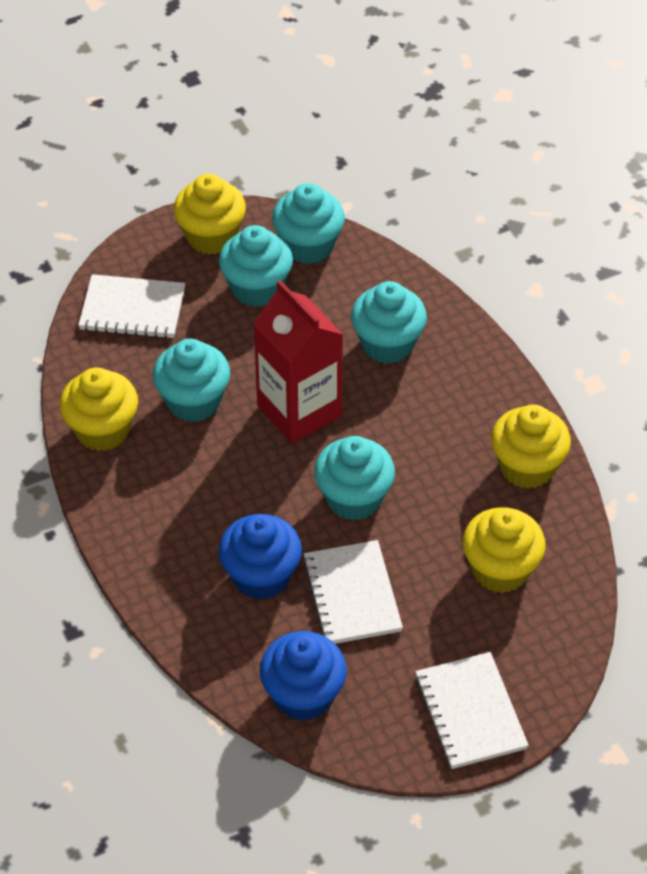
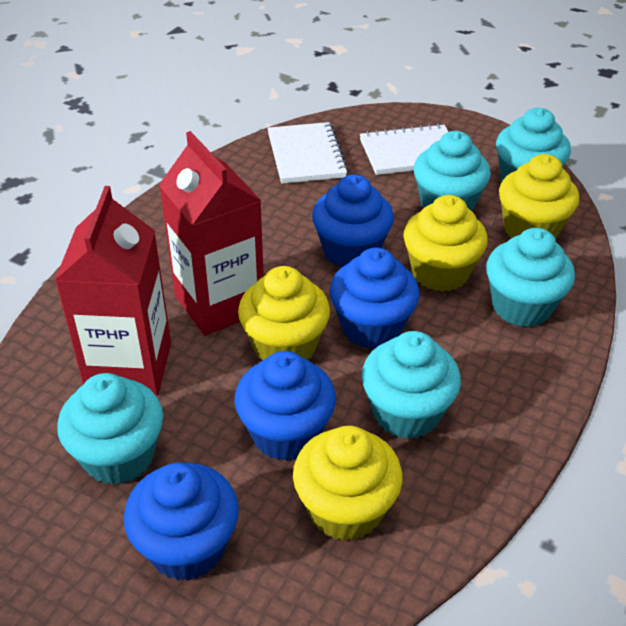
blue cupcake: 2 -> 4
red carton: 1 -> 2
white notebook: 3 -> 2

